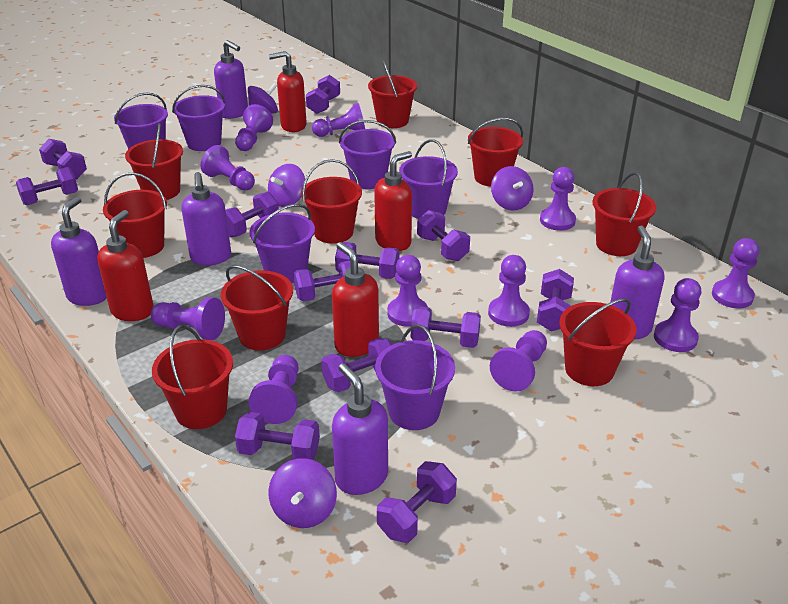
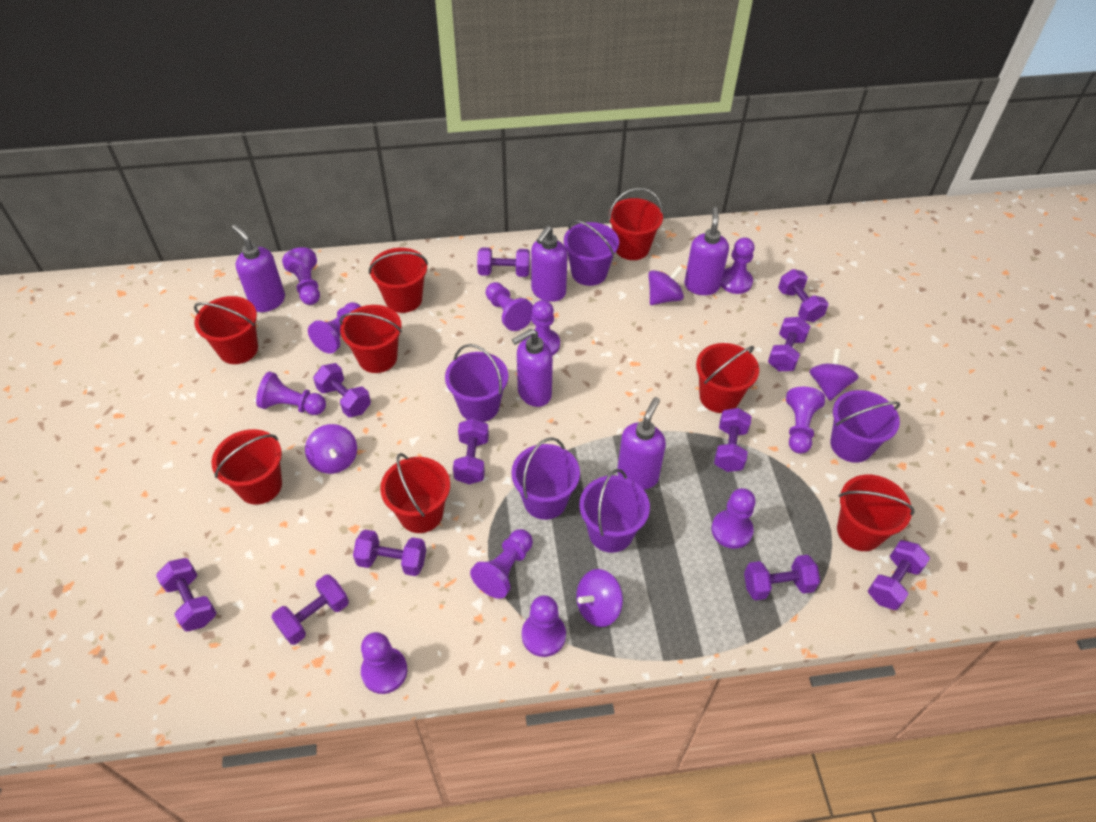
purple bucket: 6 -> 5
purple dumbbell: 12 -> 11
red bucket: 9 -> 8
red soap dispenser: 4 -> 0

